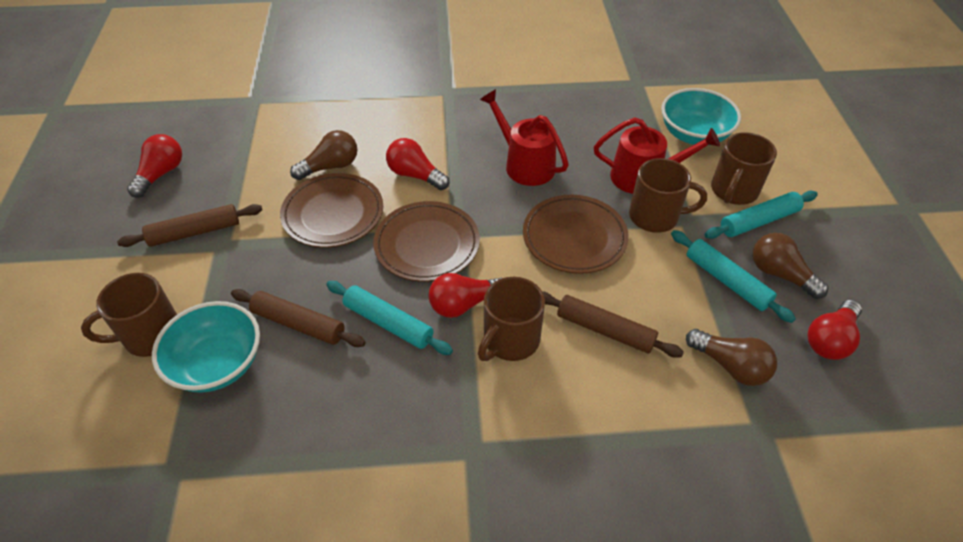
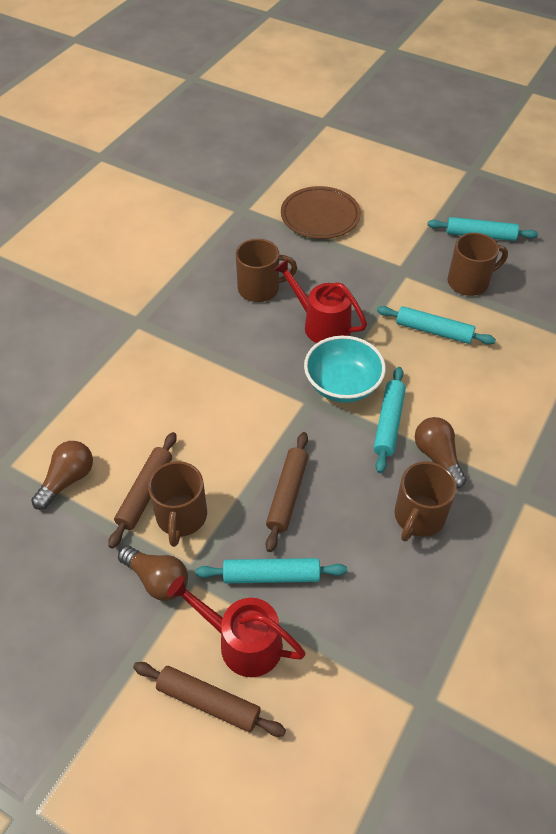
brown plate: 3 -> 1
red light bulb: 4 -> 0
turquoise bowl: 2 -> 1
turquoise rolling pin: 3 -> 4

